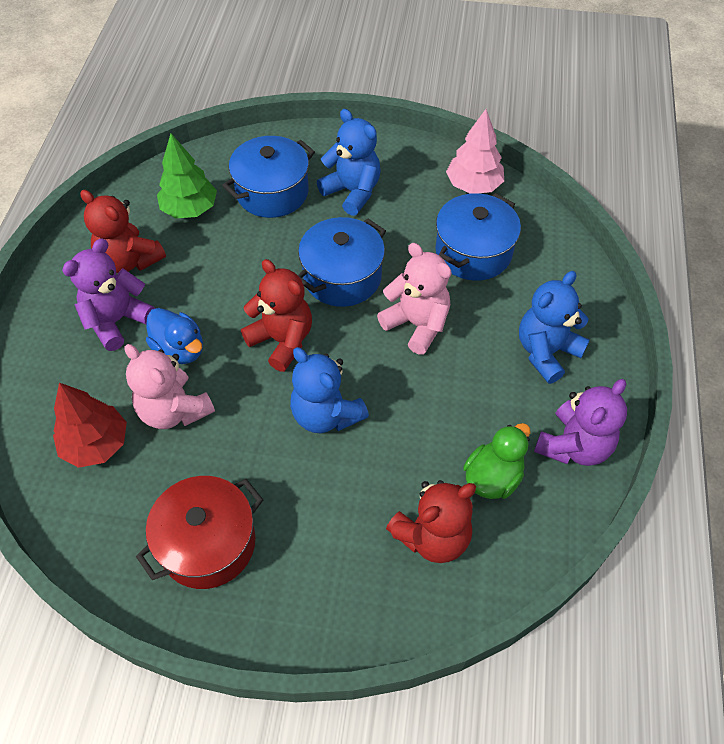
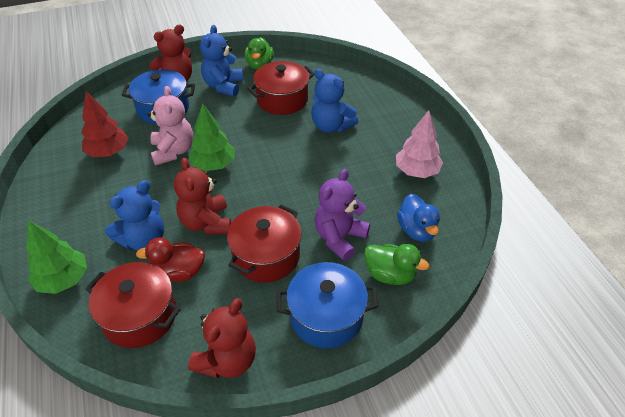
blue pot: 3 -> 2
green duck: 1 -> 2
green tree: 1 -> 2
pink teddy bear: 2 -> 1
purple teddy bear: 2 -> 1
red duck: 0 -> 1
red pot: 1 -> 3

